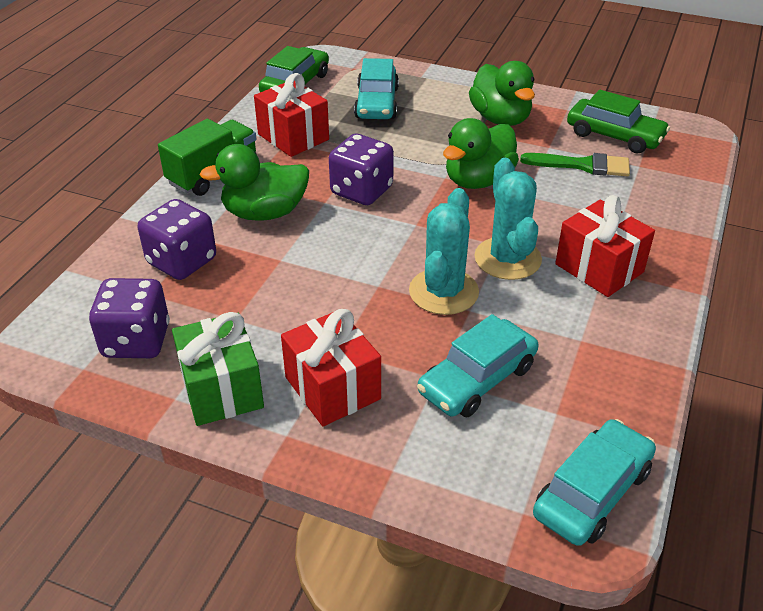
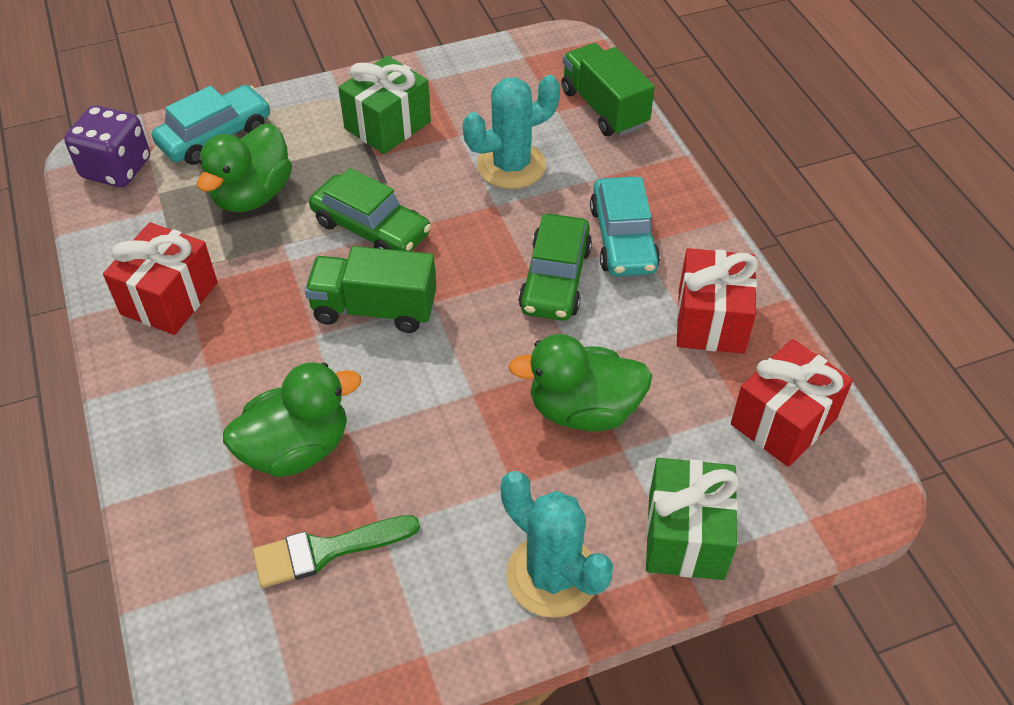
green gift: 1 -> 2
green truck: 1 -> 2
purple dice: 3 -> 1
turquoise car: 3 -> 2

